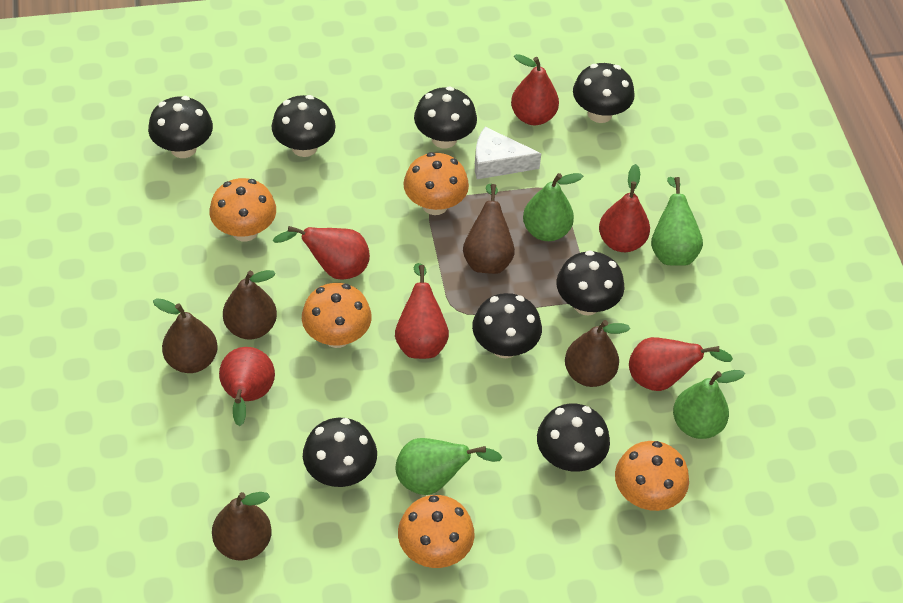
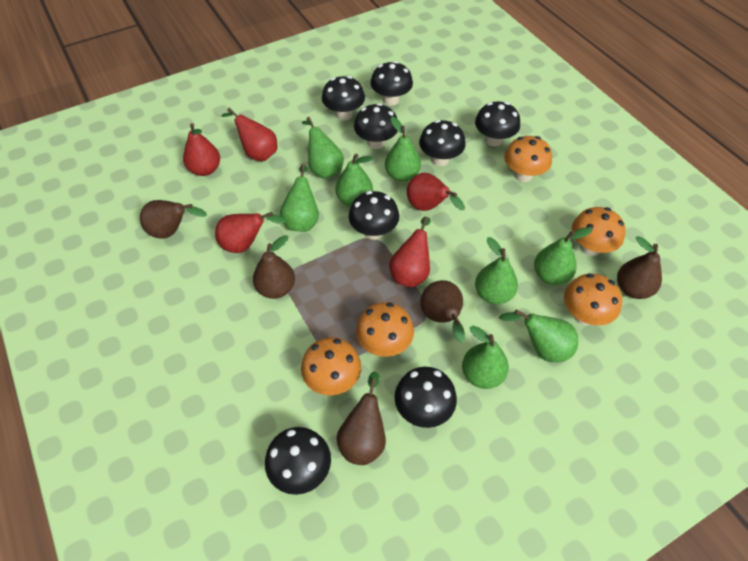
green pear: 4 -> 8
red pear: 6 -> 5
white cheese: 1 -> 0

